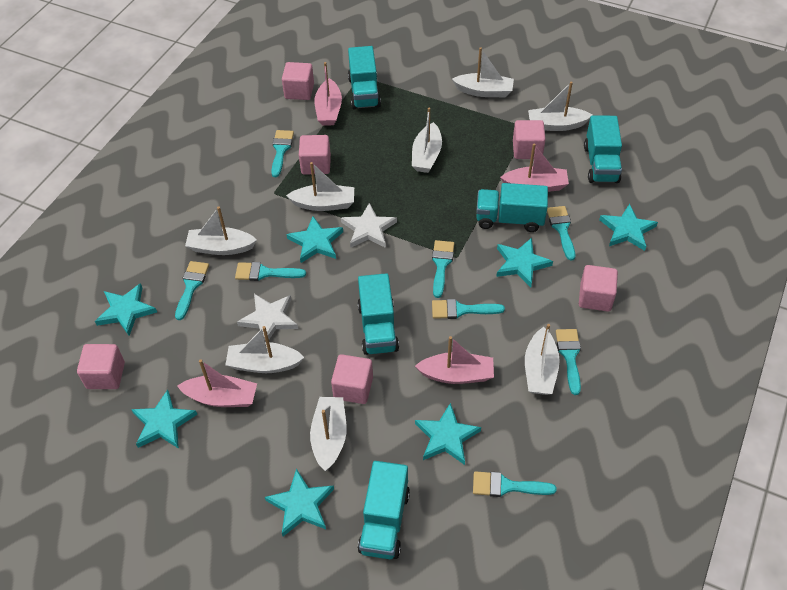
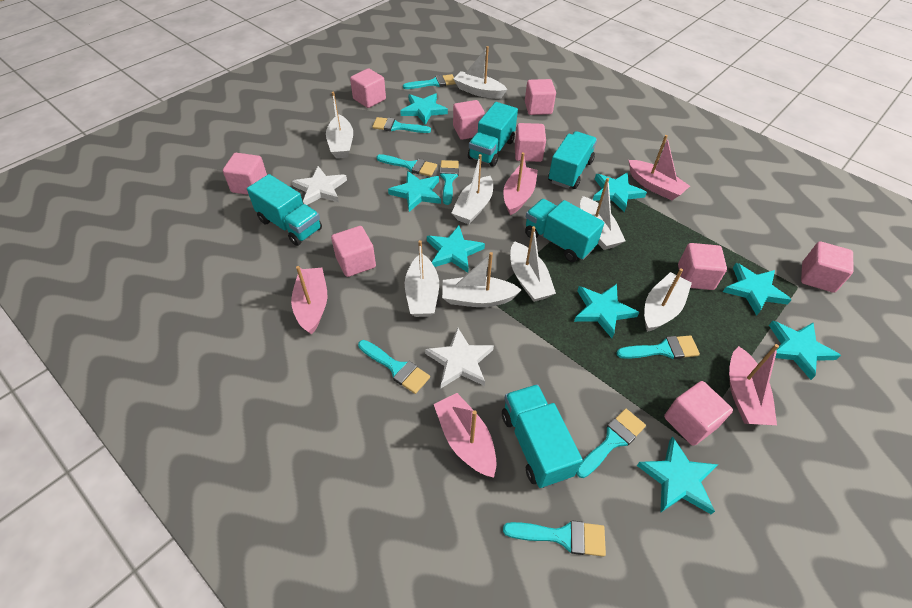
pink boat: 4 -> 5
pink cube: 6 -> 9
turquoise star: 7 -> 8

